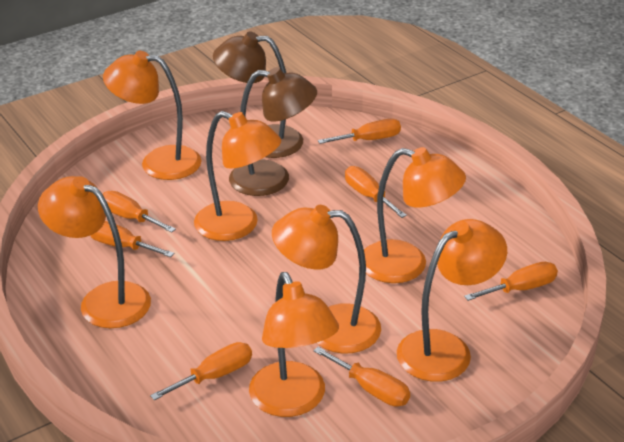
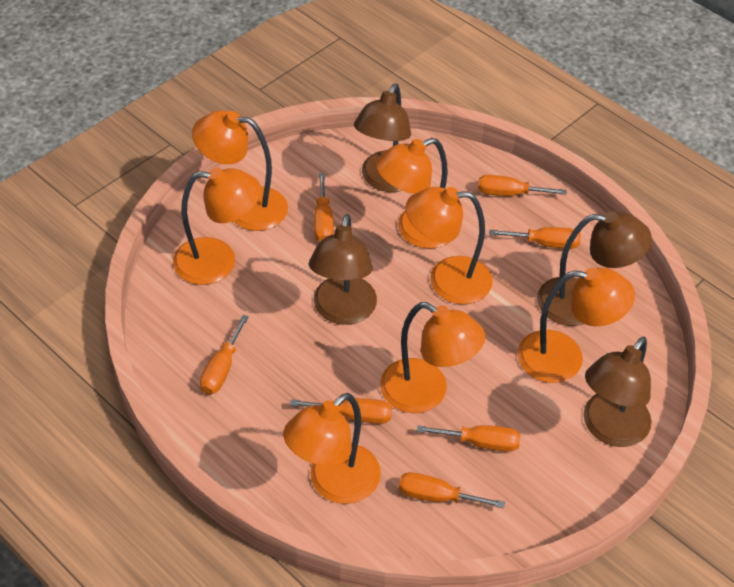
brown lamp: 2 -> 4

